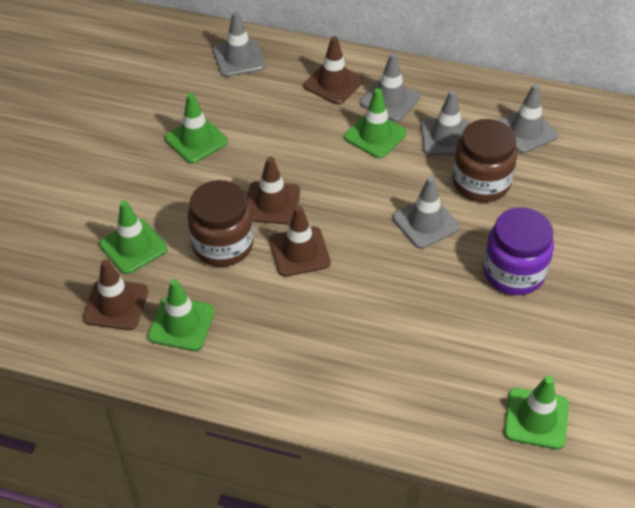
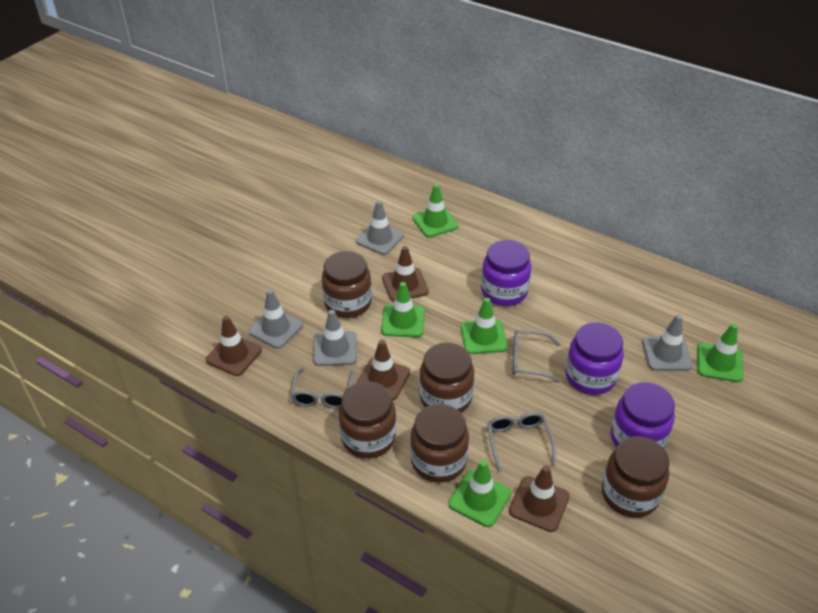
brown jar: 2 -> 5
grey glasses: 0 -> 3
grey traffic cone: 5 -> 4
purple jar: 1 -> 3

